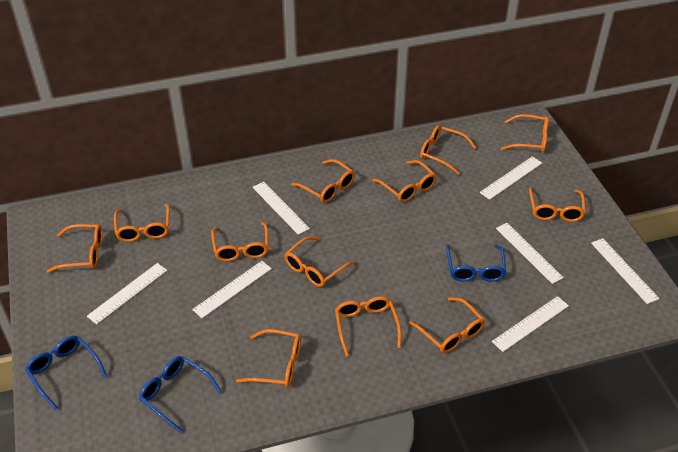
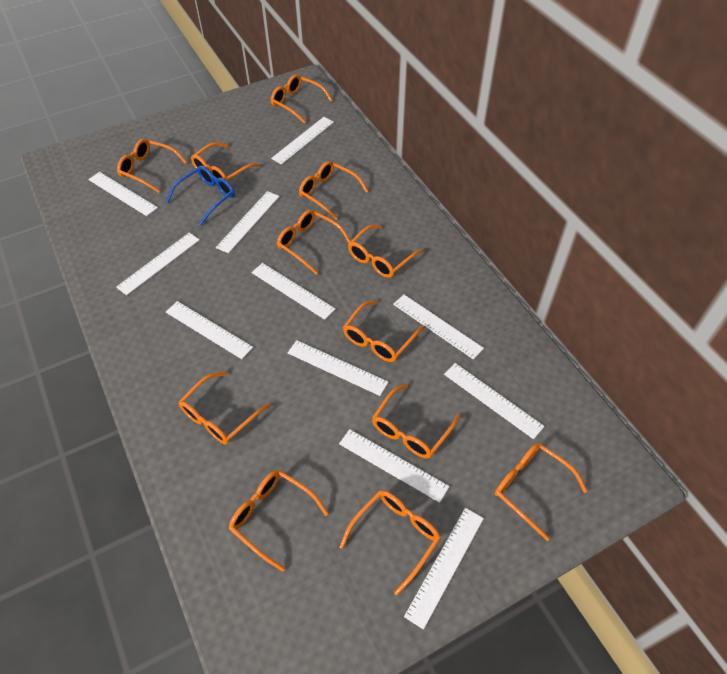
blue glasses: 3 -> 1
white ruler: 7 -> 11

